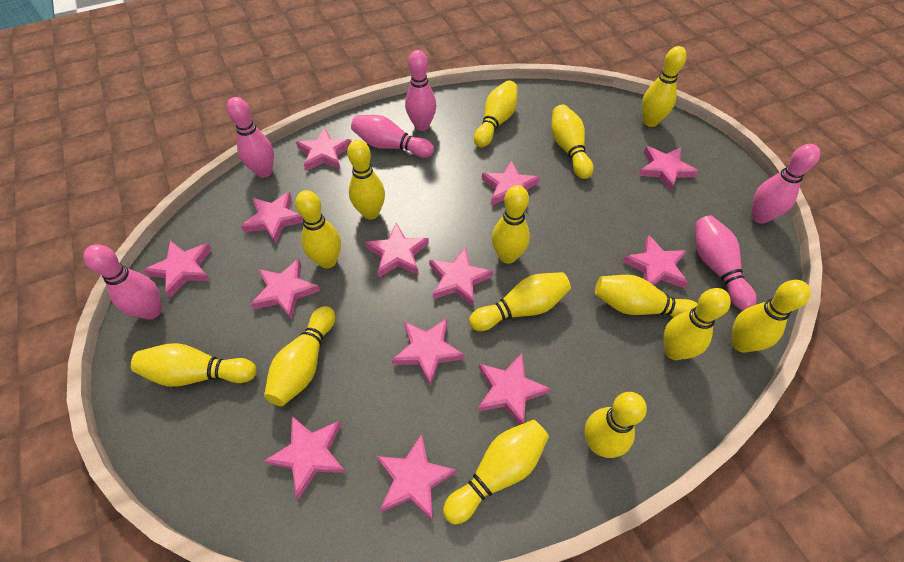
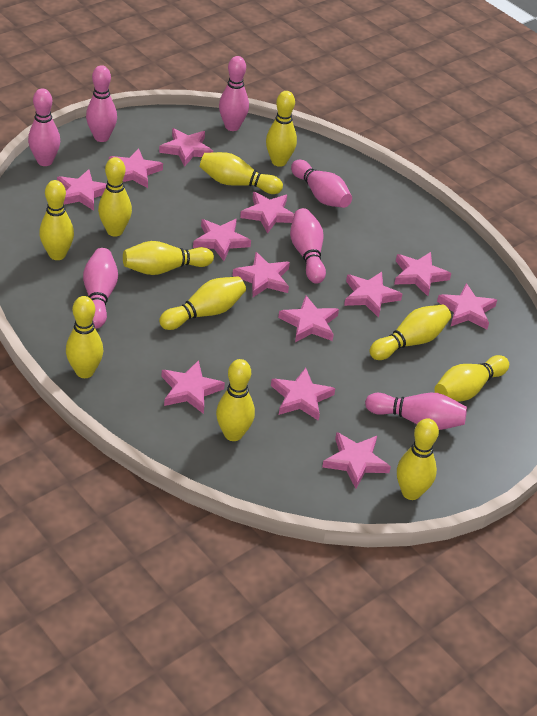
pink bowling pin: 6 -> 7
yellow bowling pin: 14 -> 11

